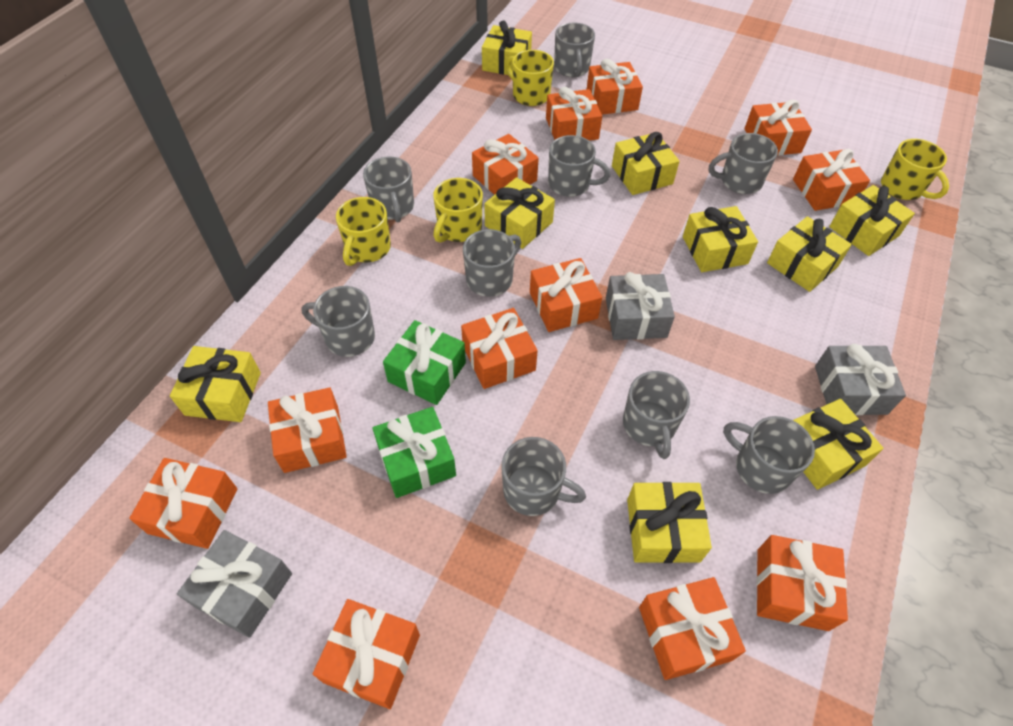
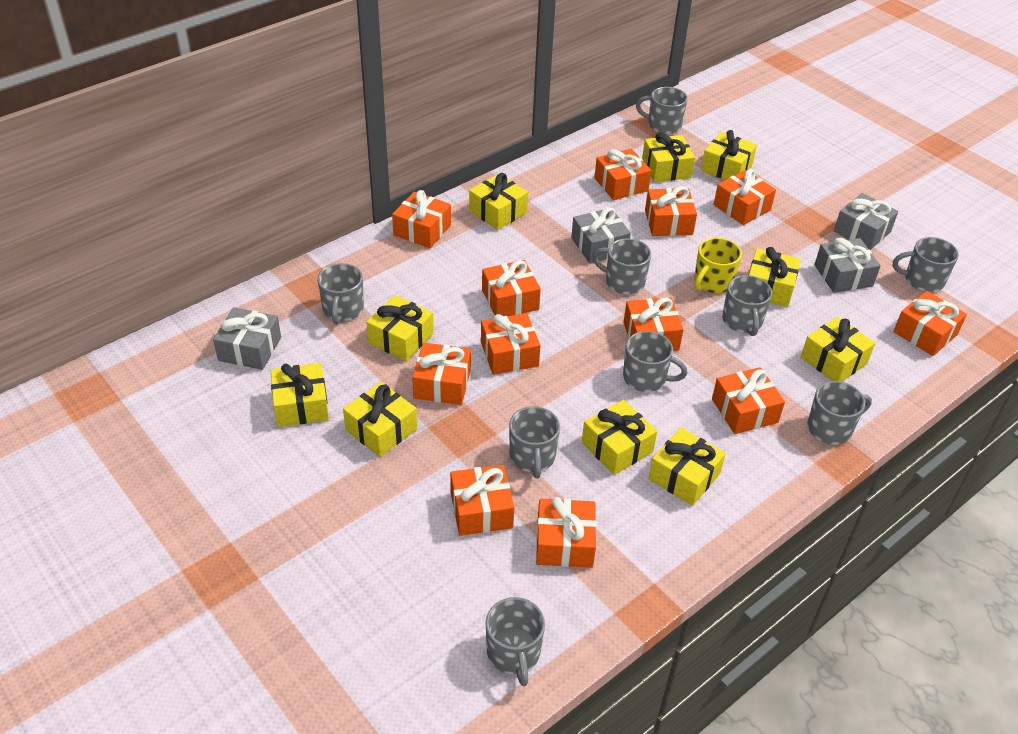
green gift: 2 -> 0
grey gift: 3 -> 4
yellow gift: 9 -> 10
yellow mug: 4 -> 1

